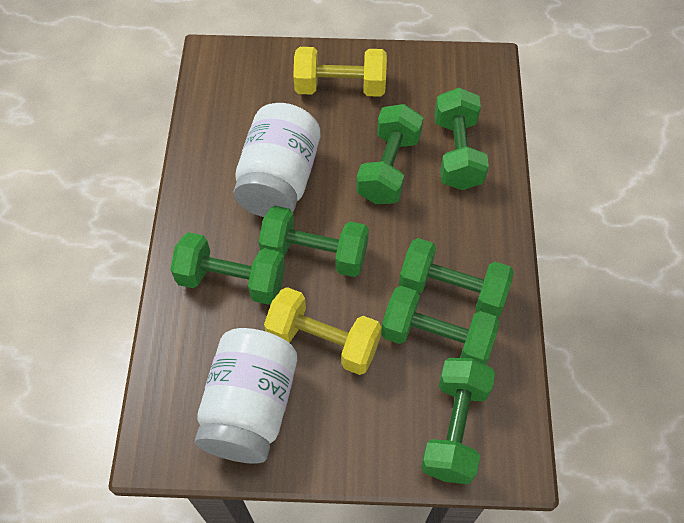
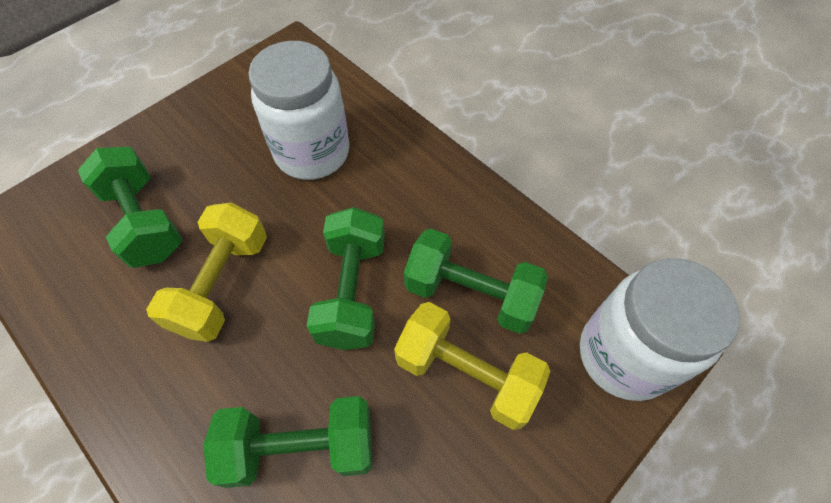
green dumbbell: 7 -> 4

